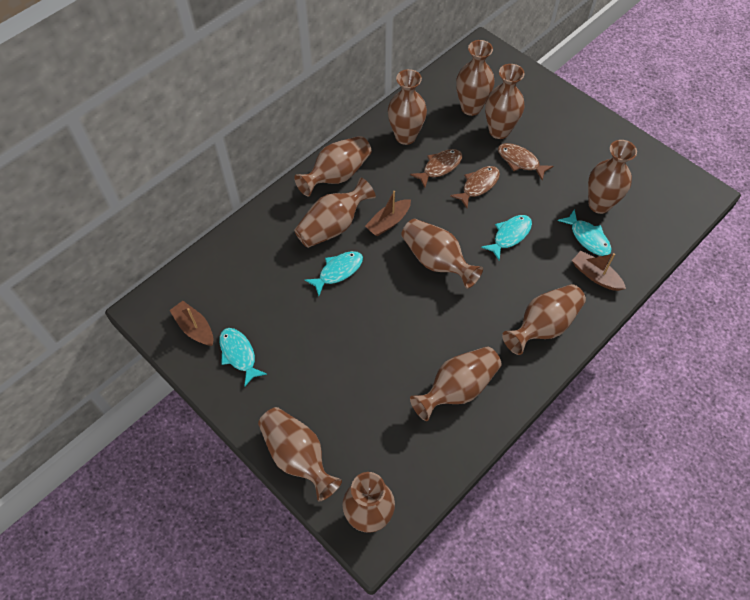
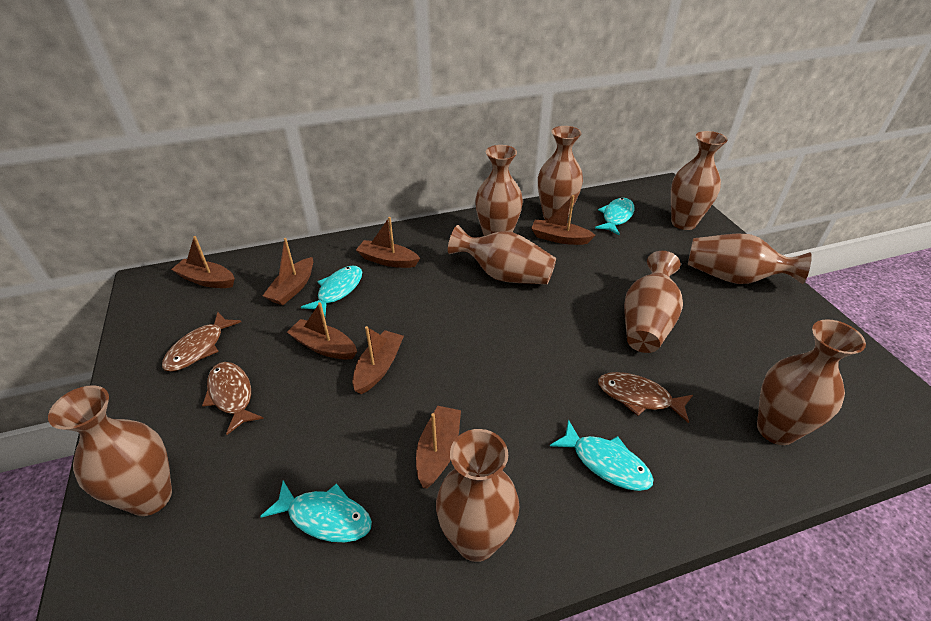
brown boat: 3 -> 7
brown vase: 11 -> 9

